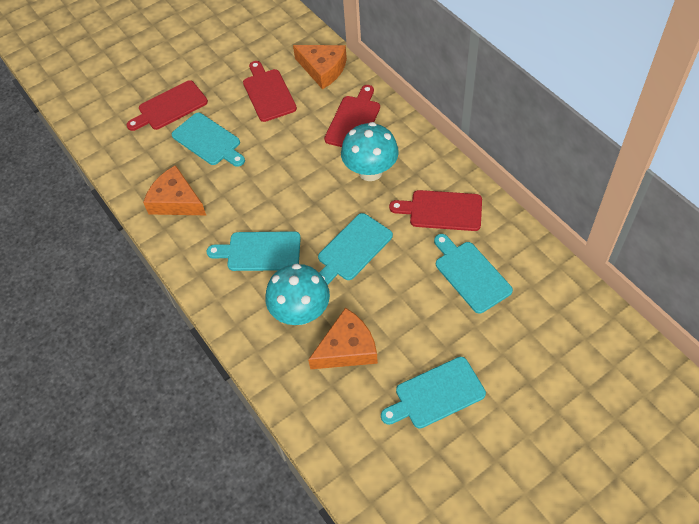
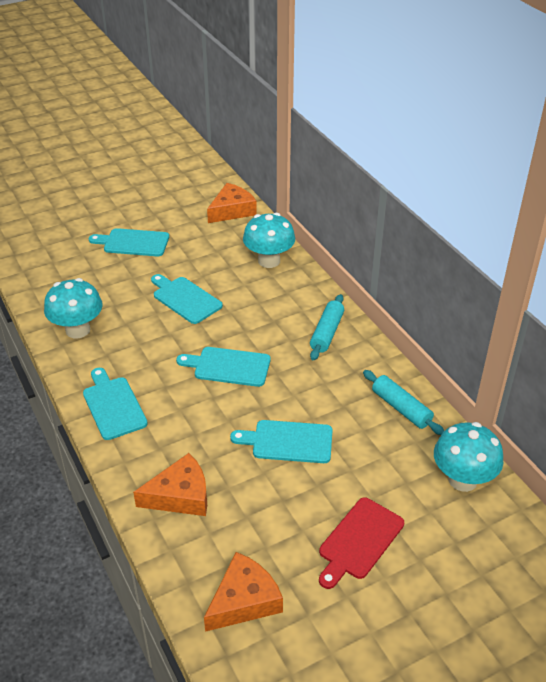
red cutting board: 4 -> 1
turquoise mushroom: 2 -> 3
turquoise rolling pin: 0 -> 2

